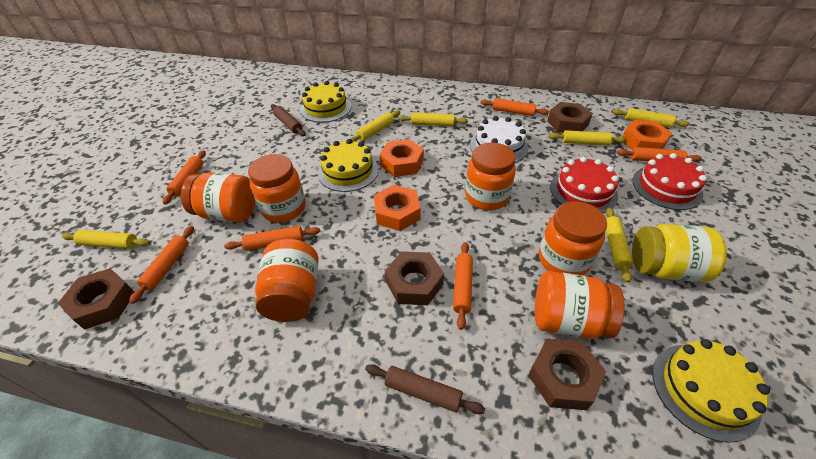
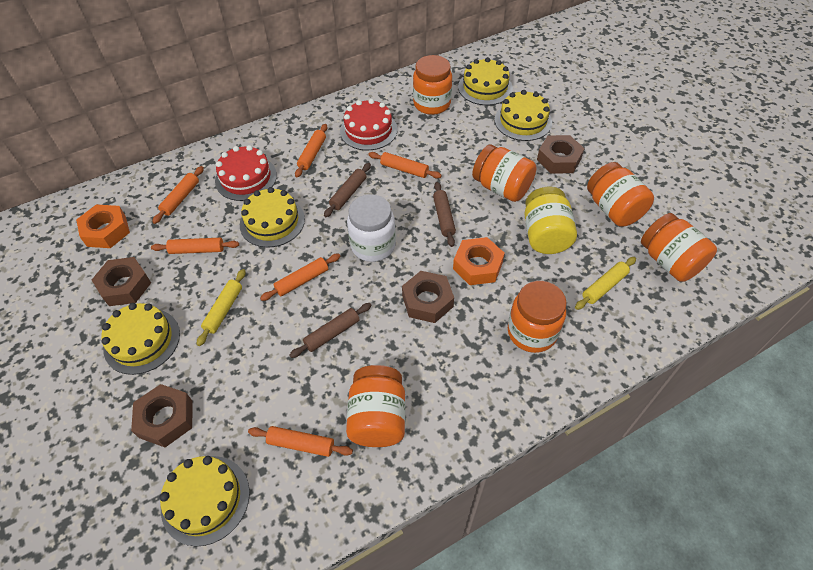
brown rolling pin: 2 -> 3
orange nut: 3 -> 2
white cake: 1 -> 0
white jar: 0 -> 1
yellow cake: 3 -> 5
yellow rolling pin: 6 -> 2

